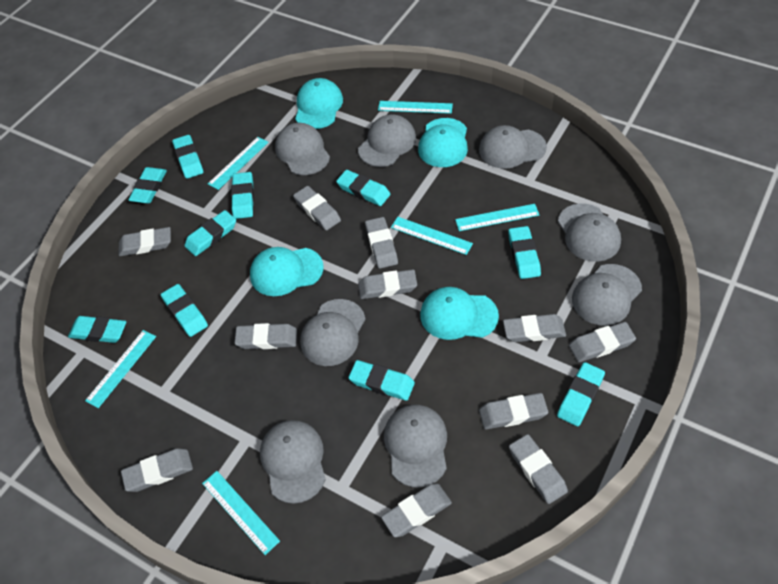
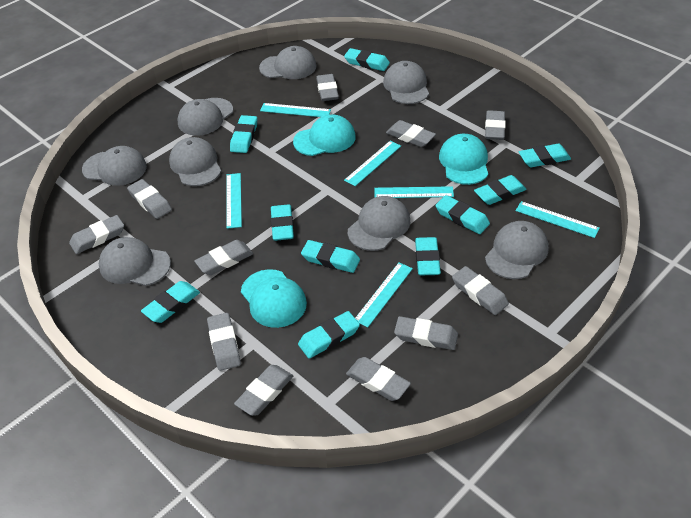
turquoise cap: 4 -> 3

